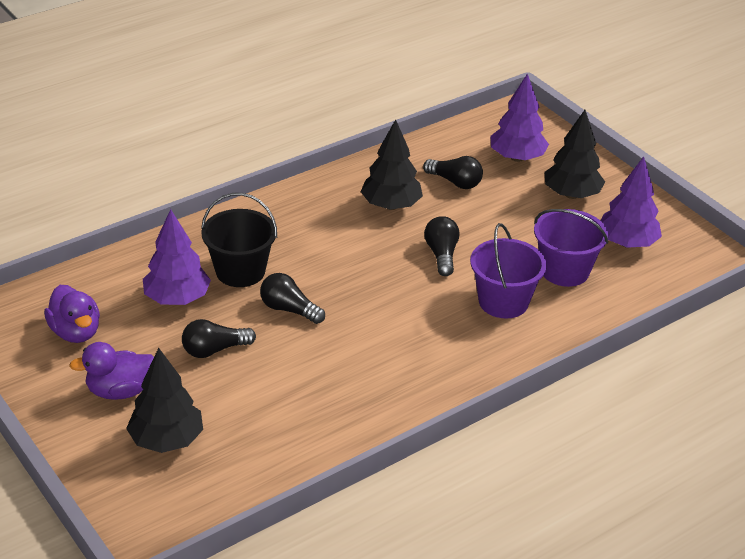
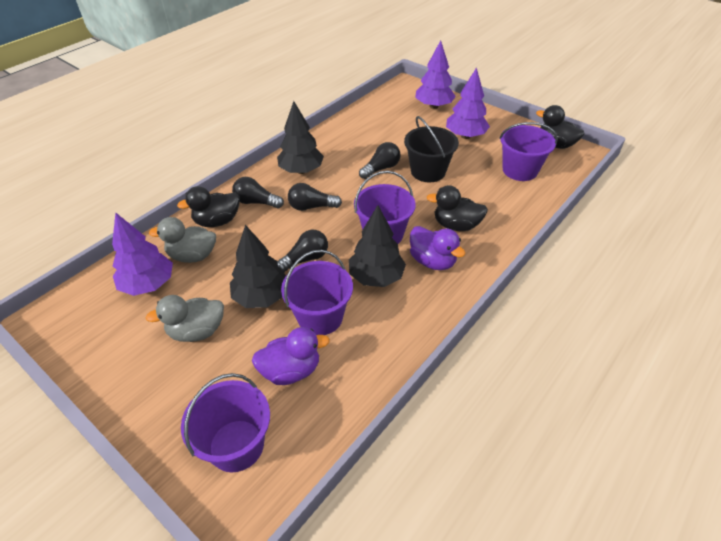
black duck: 0 -> 3
grey duck: 0 -> 2
purple bucket: 2 -> 4

